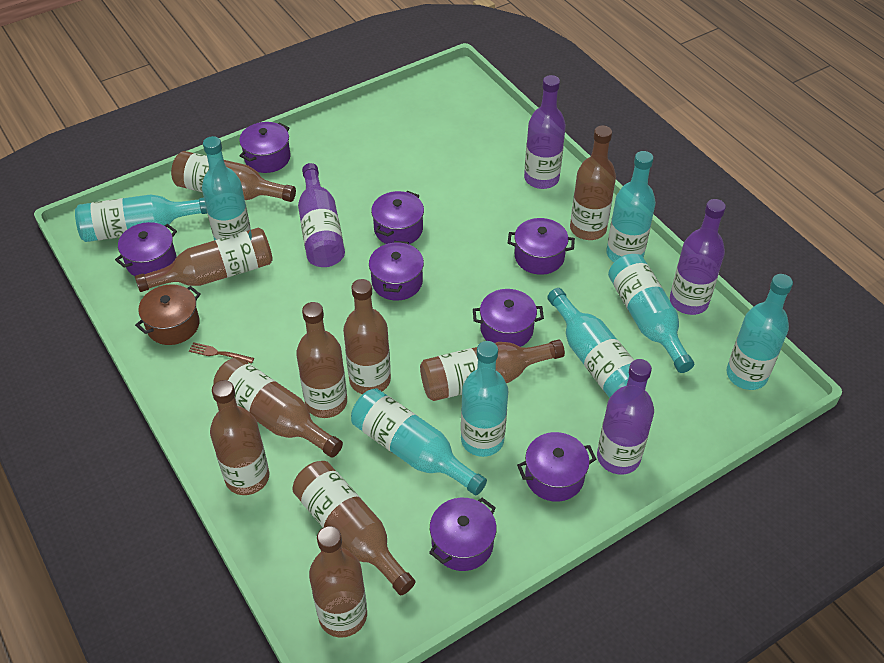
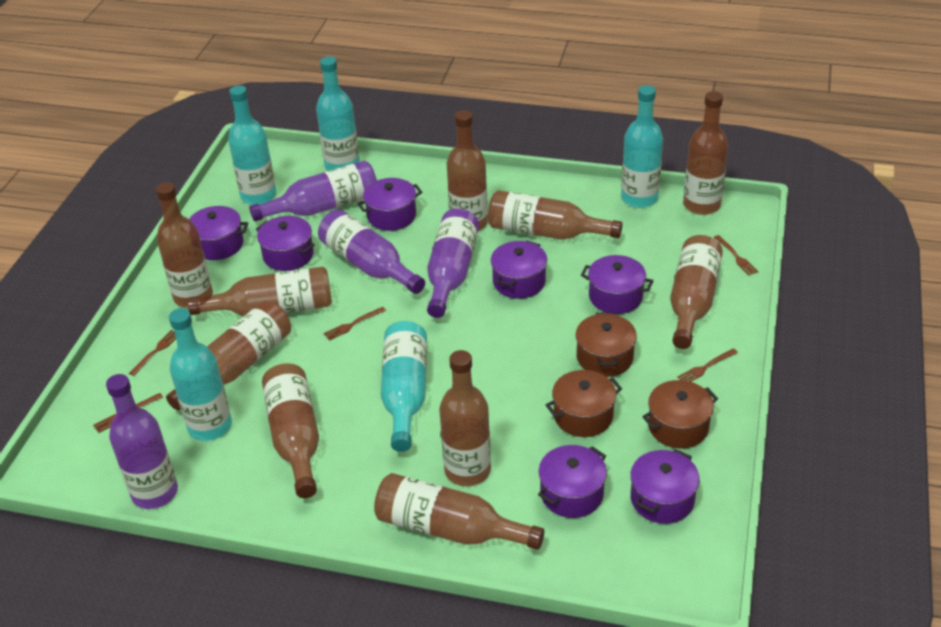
brown fork: 1 -> 5
brown pot: 1 -> 3
purple pot: 8 -> 7
turquoise bottle: 8 -> 5

